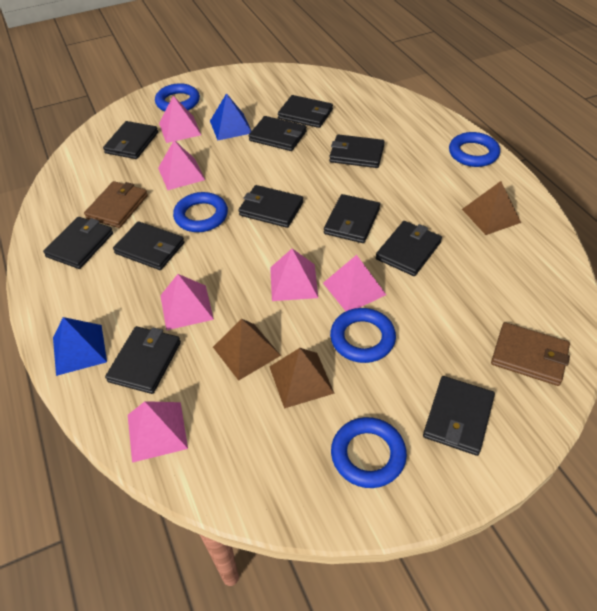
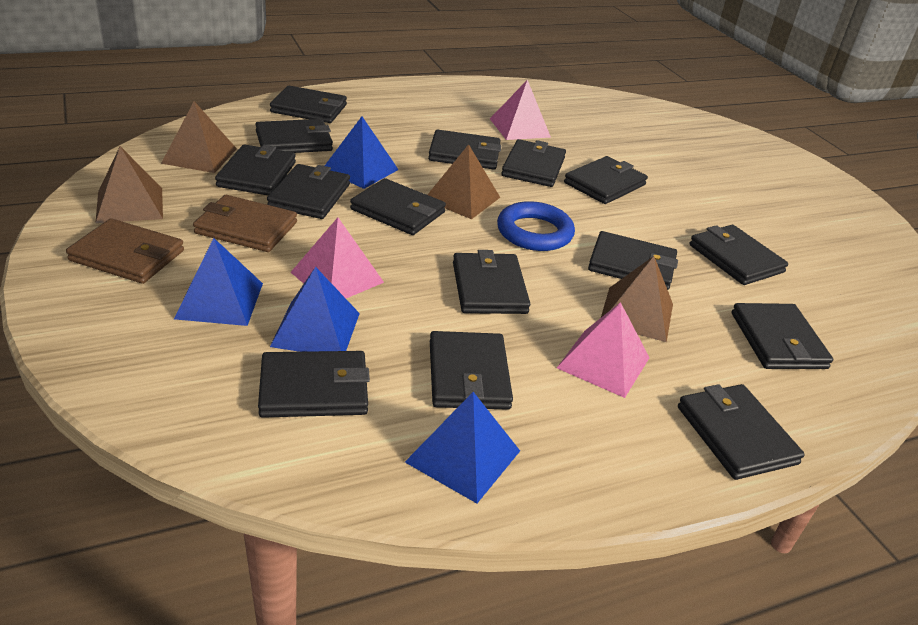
black wallet: 11 -> 15
blue pyramid: 2 -> 4
blue ring: 5 -> 1
brown pyramid: 3 -> 4
pink pyramid: 6 -> 3

